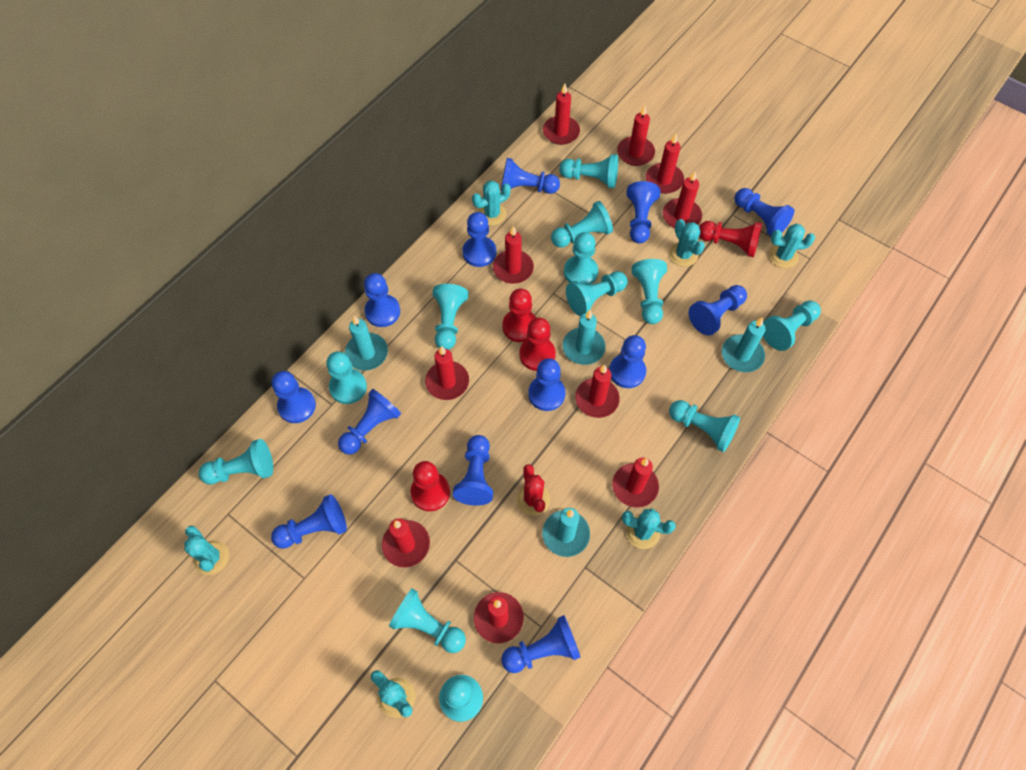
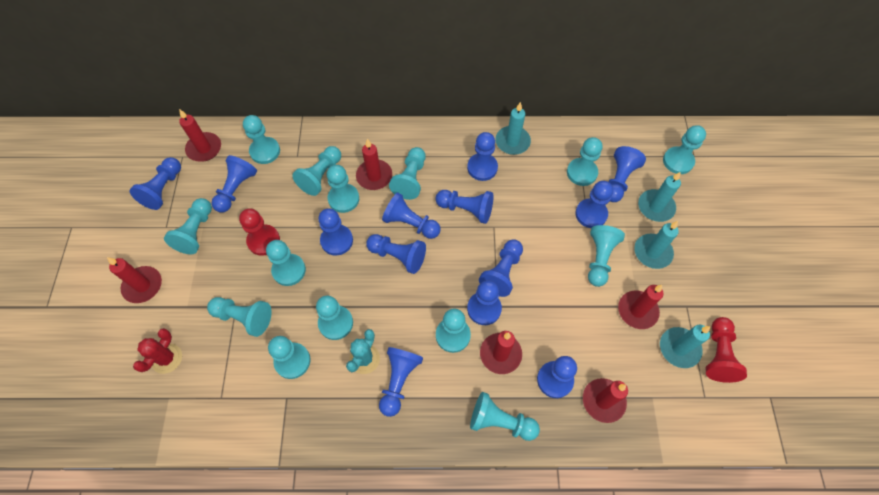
red candle: 10 -> 6
red pawn: 4 -> 2
turquoise cactus: 6 -> 1
turquoise pawn: 12 -> 14

